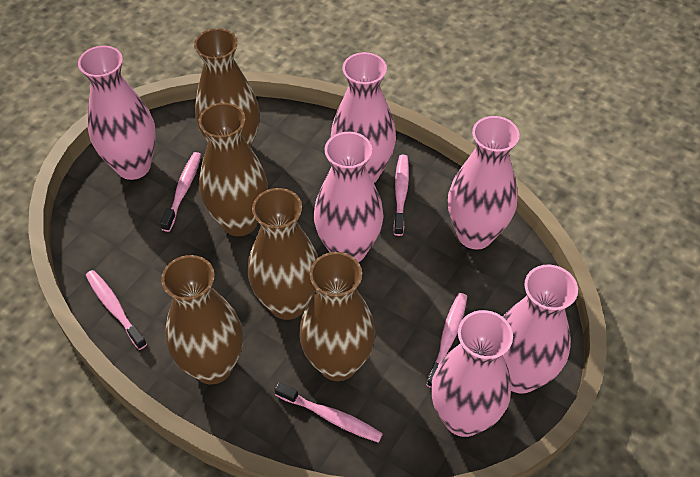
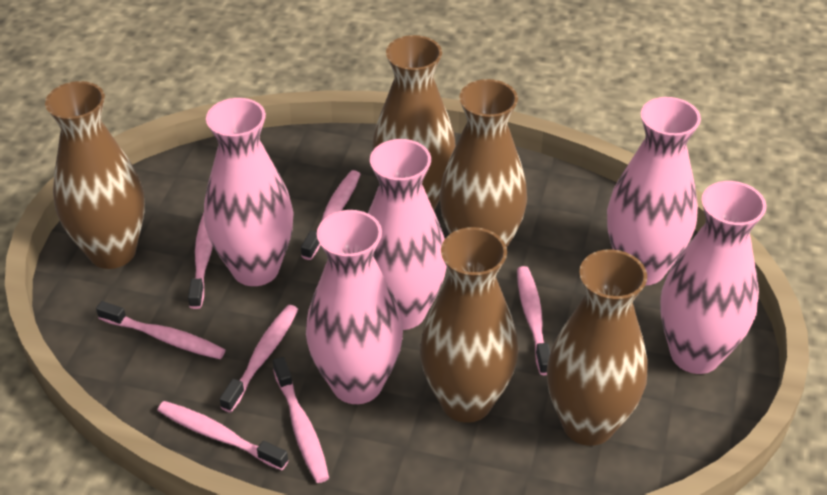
pink toothbrush: 5 -> 7
pink vase: 6 -> 5

